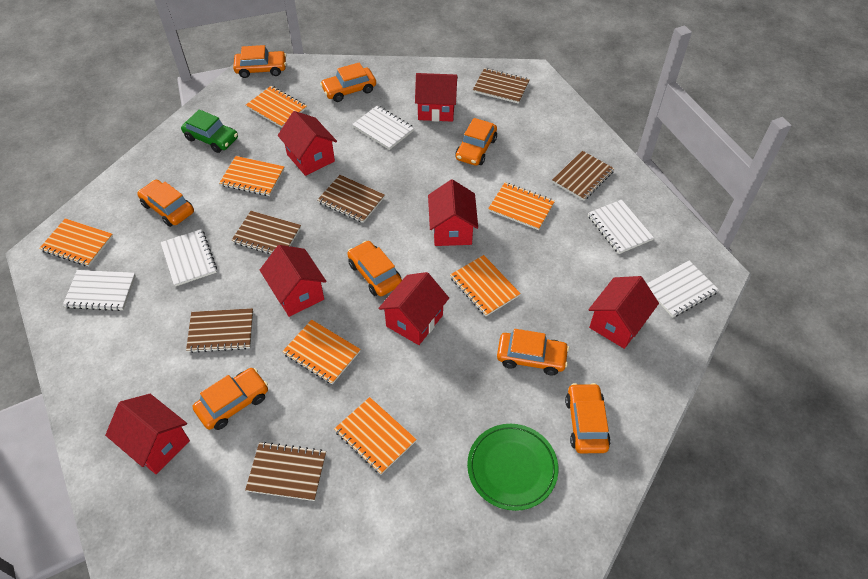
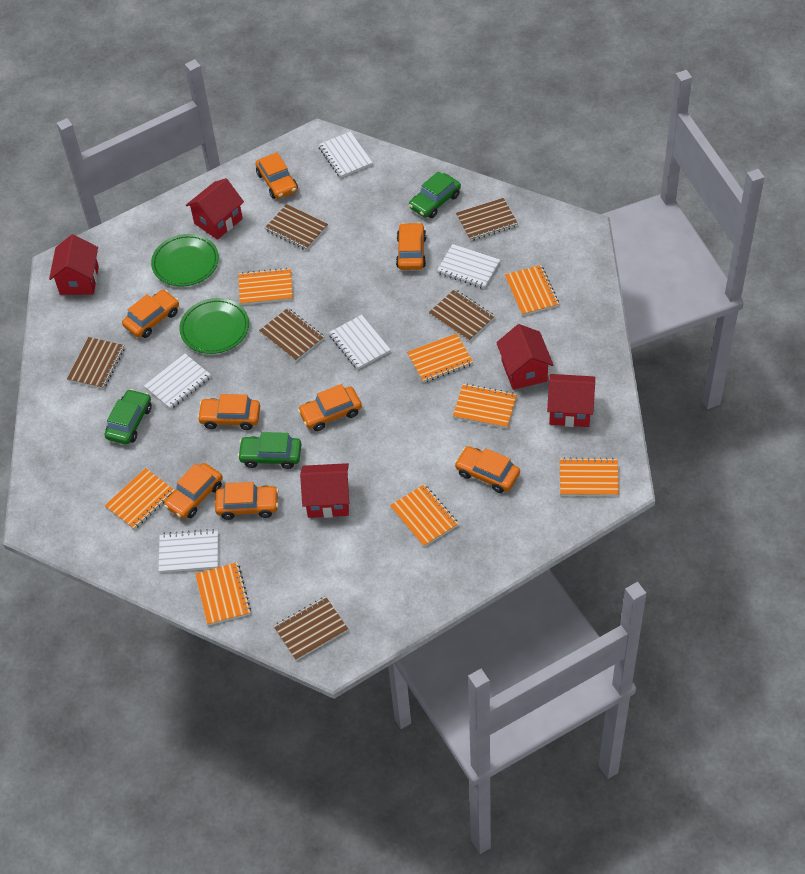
green car: 1 -> 3
green plate: 1 -> 2
orange notebook: 7 -> 8
red house: 7 -> 5

